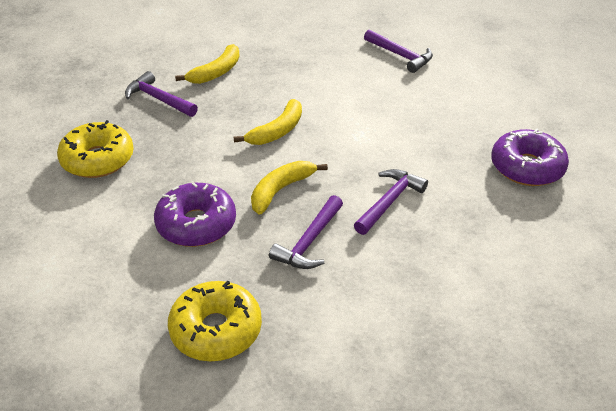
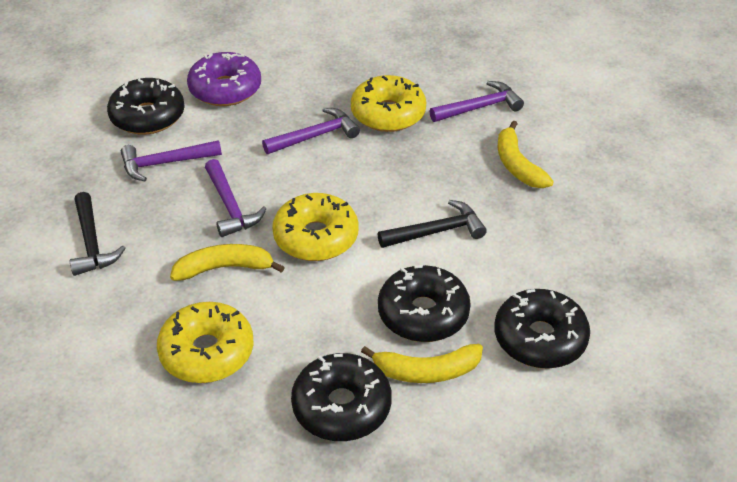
black donut: 0 -> 4
black hammer: 0 -> 2
purple donut: 2 -> 1
yellow donut: 2 -> 3

